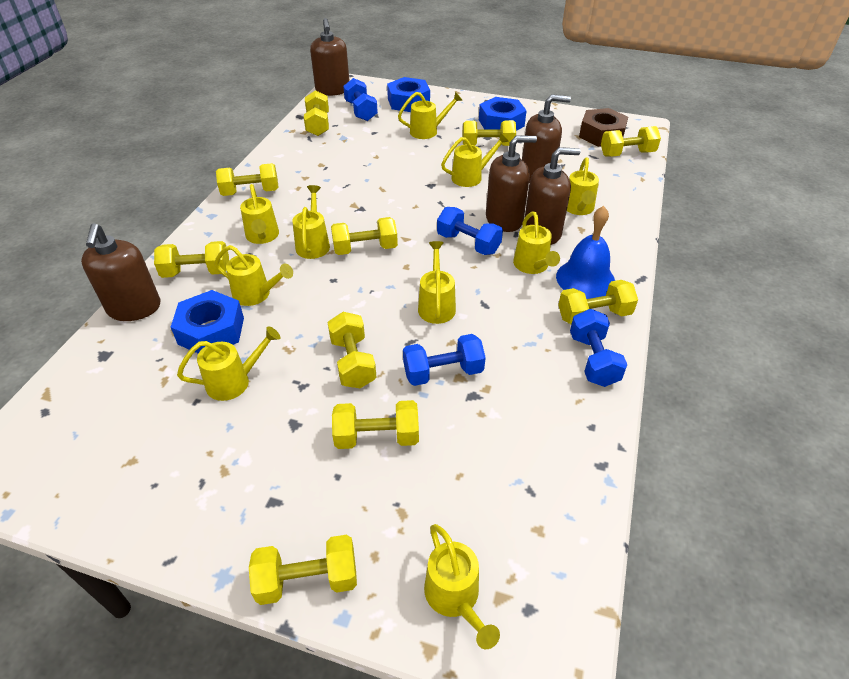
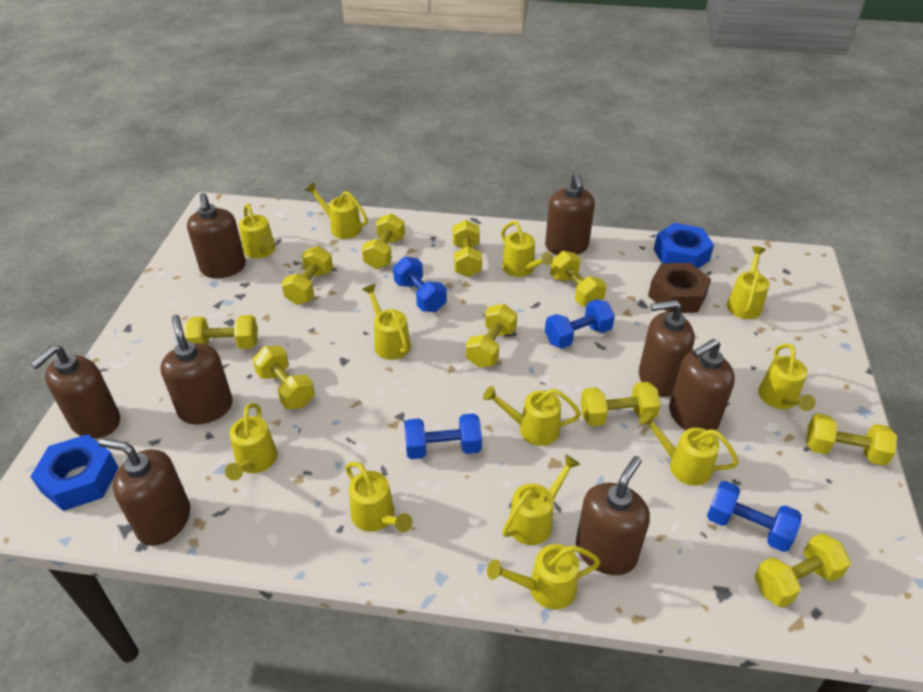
blue bell: 1 -> 0
blue nut: 3 -> 2
brown soap dispenser: 5 -> 8
yellow watering can: 10 -> 12

